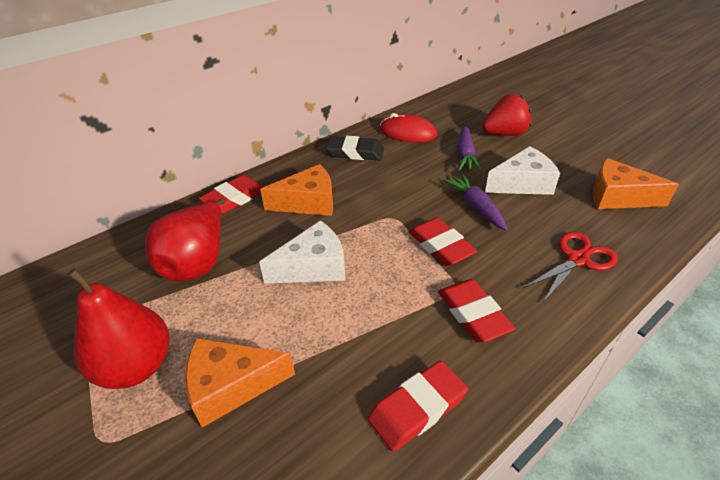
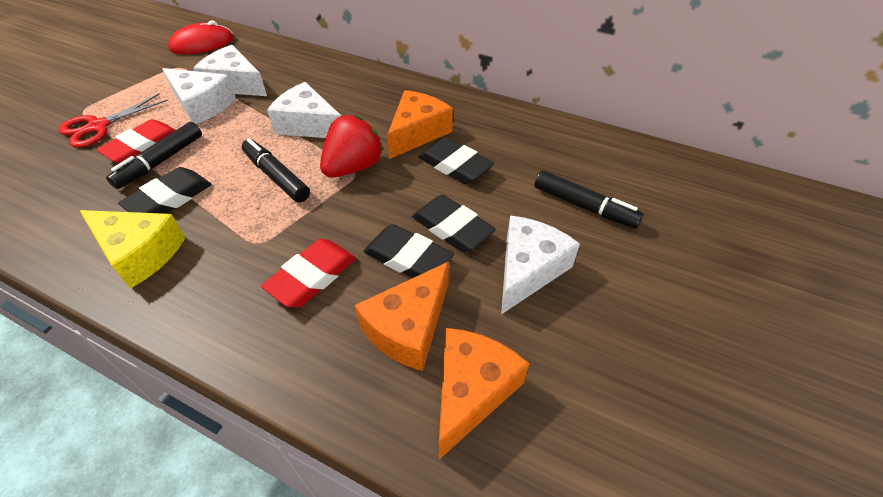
black eraser: 1 -> 4
black marker: 0 -> 3
purple carrot: 2 -> 0
red eraser: 4 -> 2
red pear: 2 -> 0
white cheese: 2 -> 4
yellow cheese: 0 -> 1

